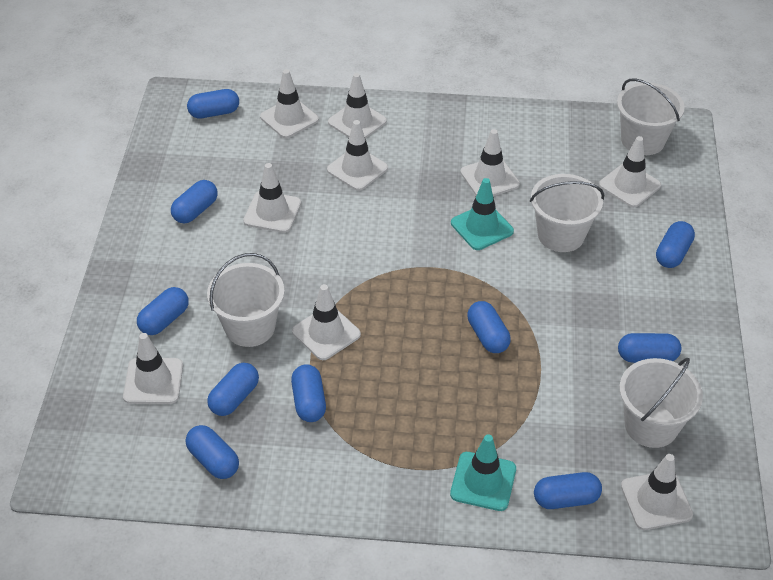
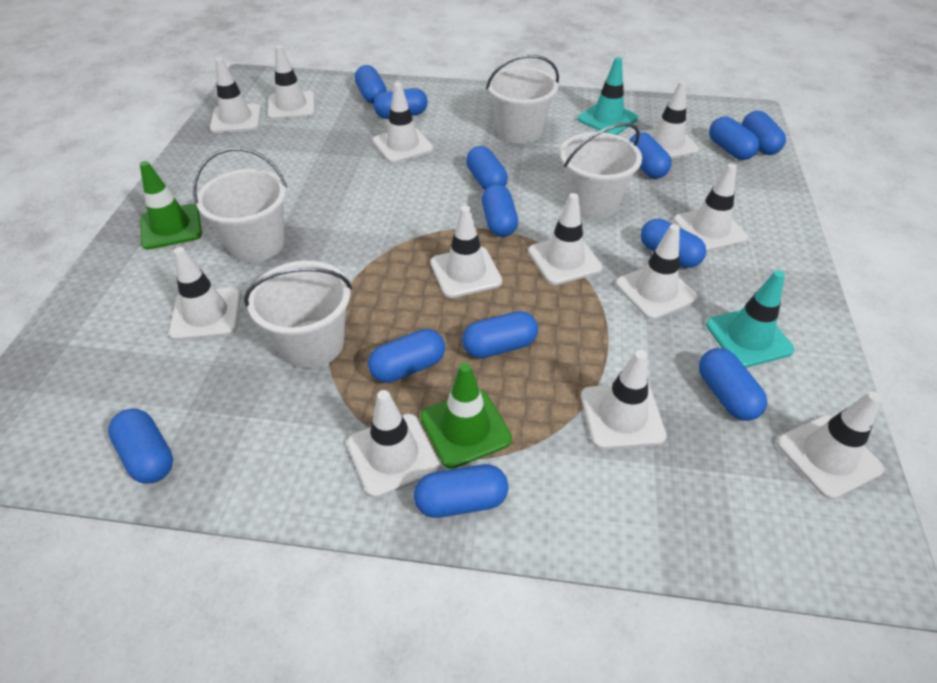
blue capsule: 10 -> 13
green traffic cone: 0 -> 2
white traffic cone: 9 -> 12

